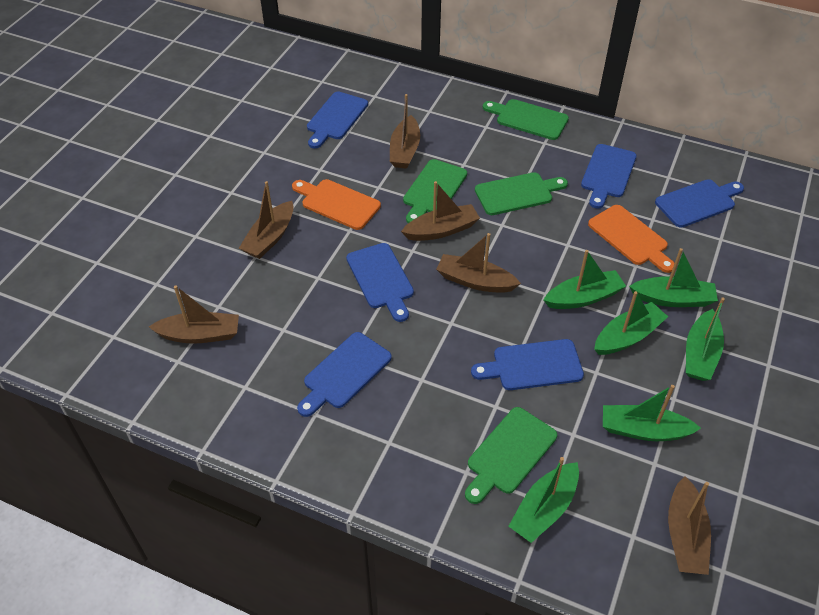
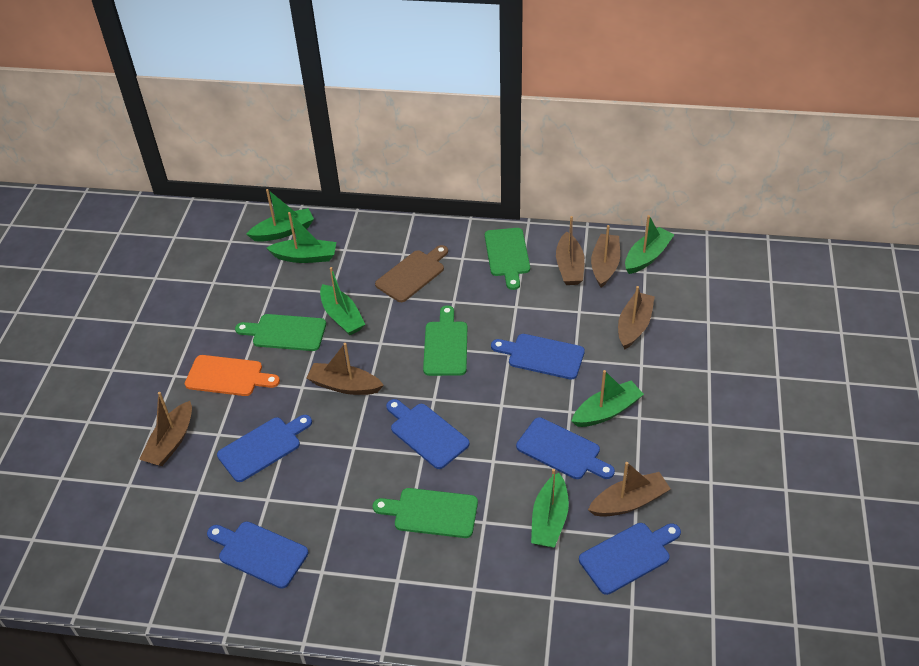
brown cutting board: 0 -> 1
orange cutting board: 2 -> 1

